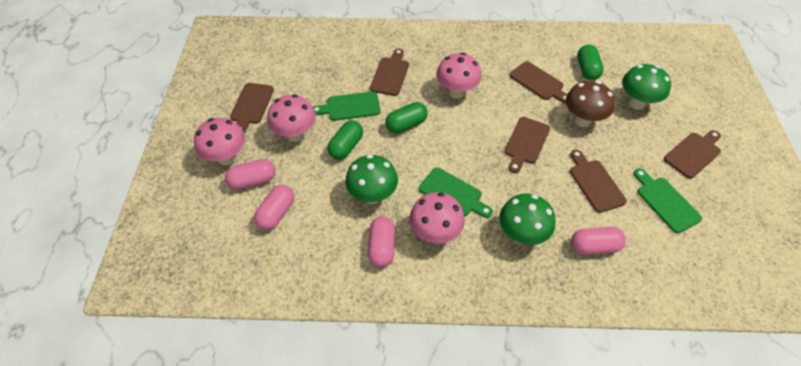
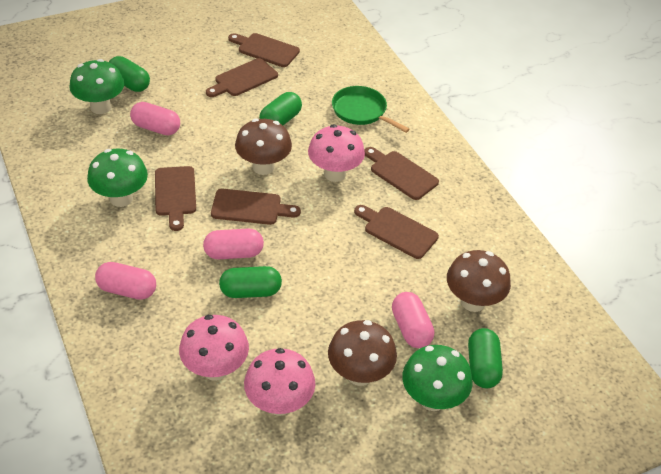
brown mushroom: 1 -> 3
green capsule: 3 -> 4
green cutting board: 3 -> 0
green pan: 0 -> 1
pink mushroom: 4 -> 3

